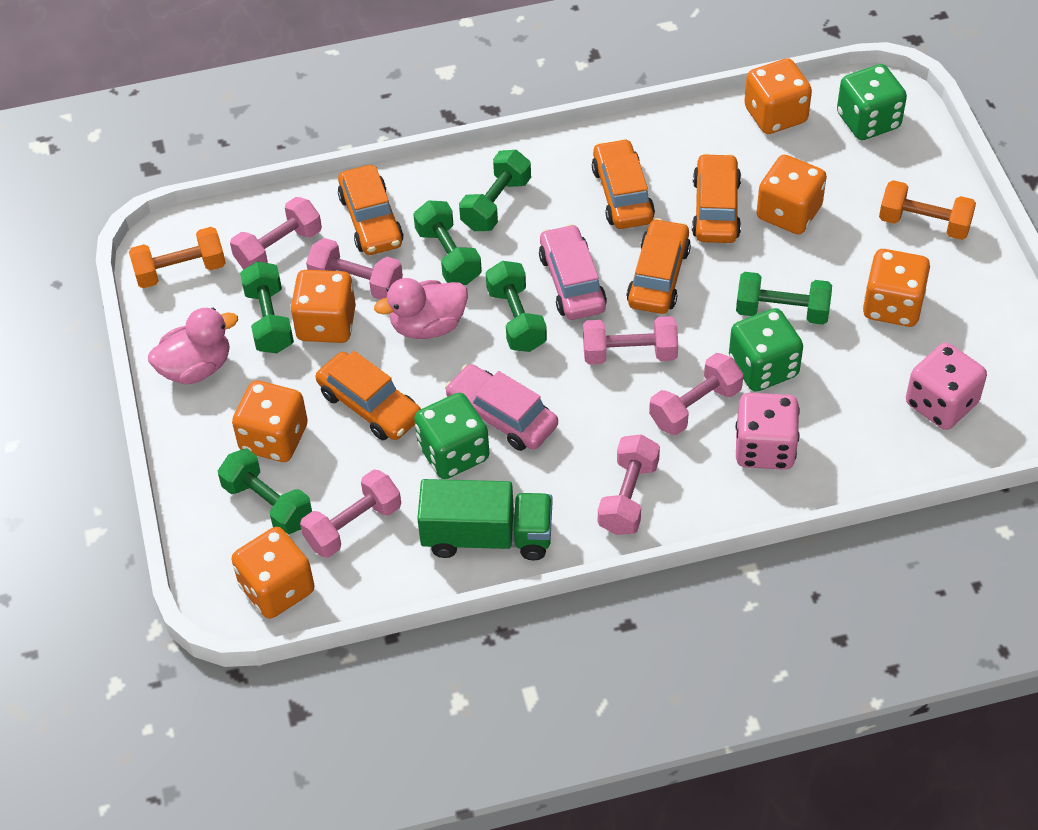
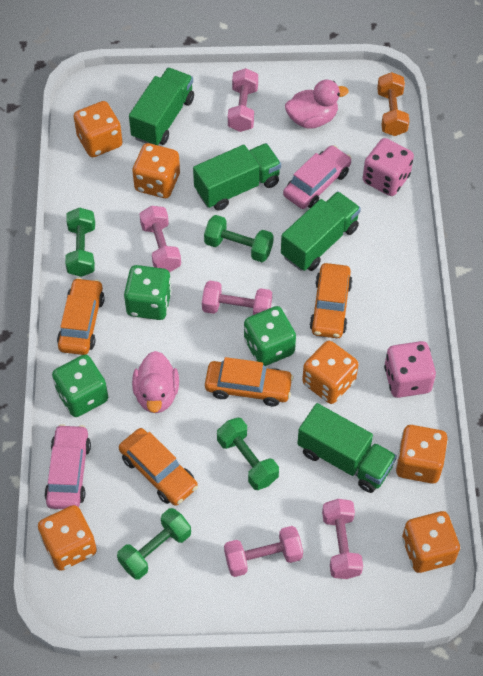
green dumbbell: 6 -> 4
green truck: 1 -> 4
orange car: 5 -> 4
orange dumbbell: 2 -> 1
pink dumbbell: 6 -> 5

